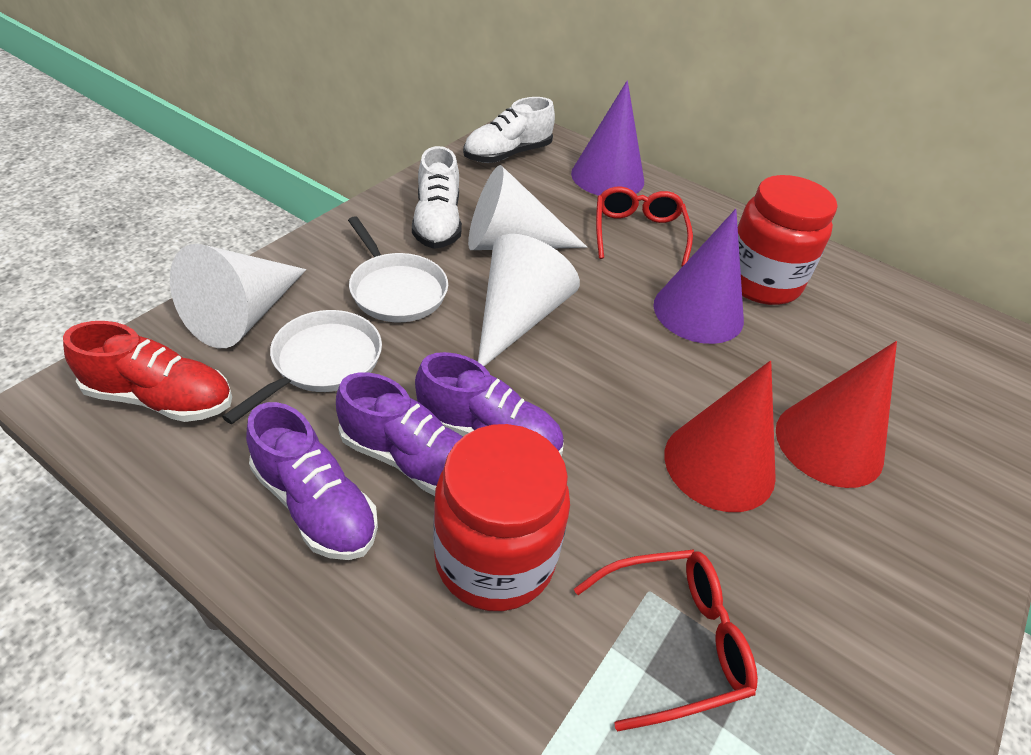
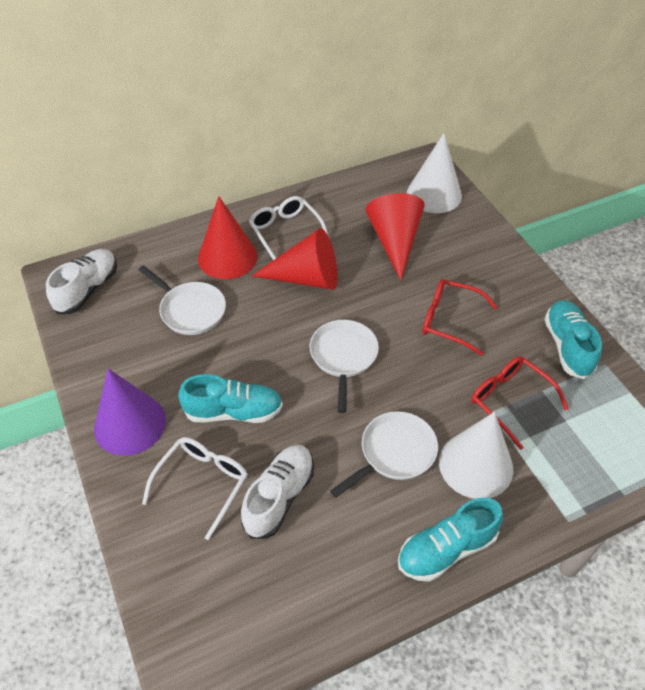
purple cone: 2 -> 1
purple shoe: 3 -> 0
red cone: 2 -> 3
red jar: 2 -> 0
red shoe: 1 -> 0
turquoise shoe: 0 -> 3
white cone: 3 -> 2
white glasses: 0 -> 2
white pan: 2 -> 3

